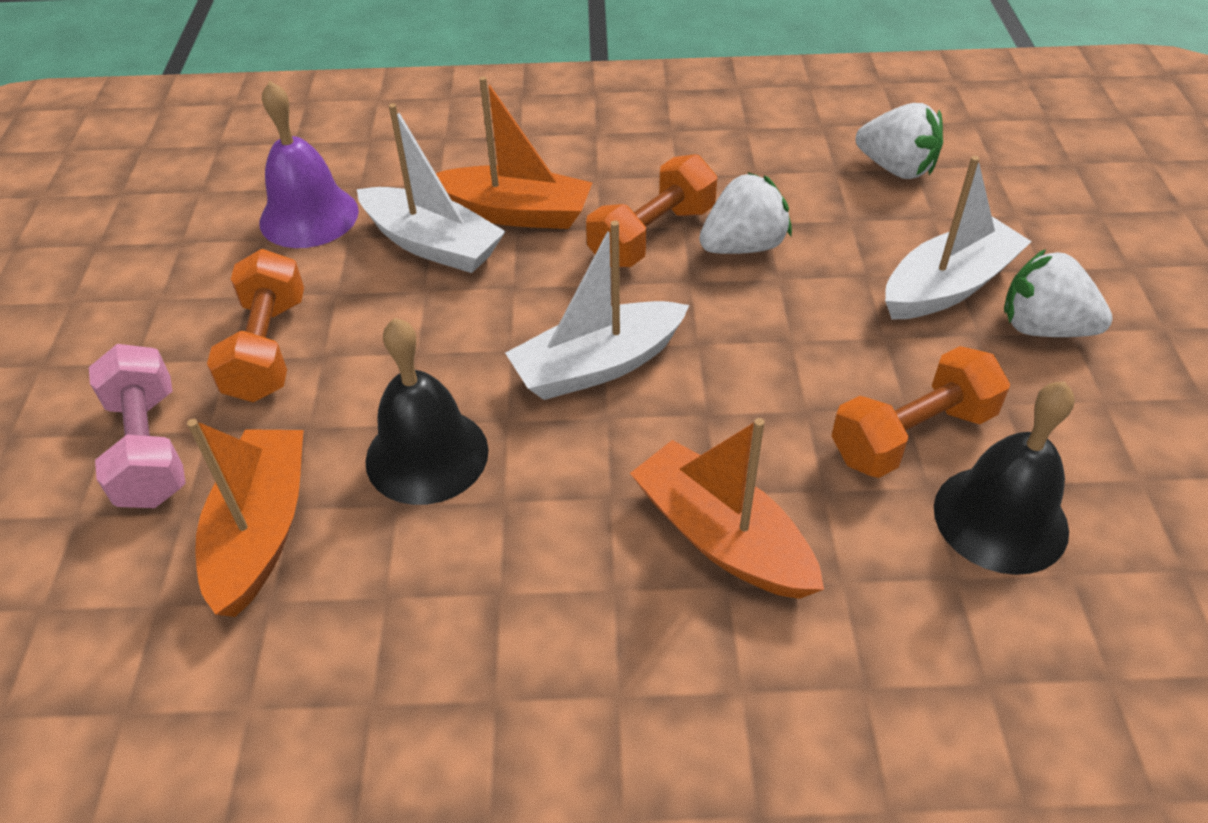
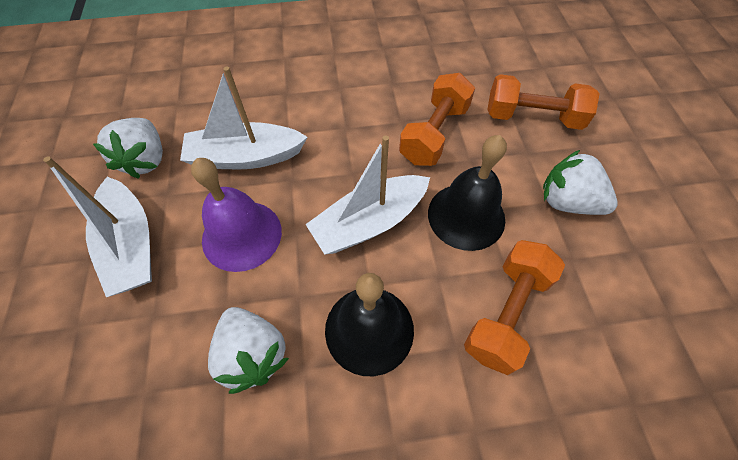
orange boat: 3 -> 0
pink dumbbell: 1 -> 0

